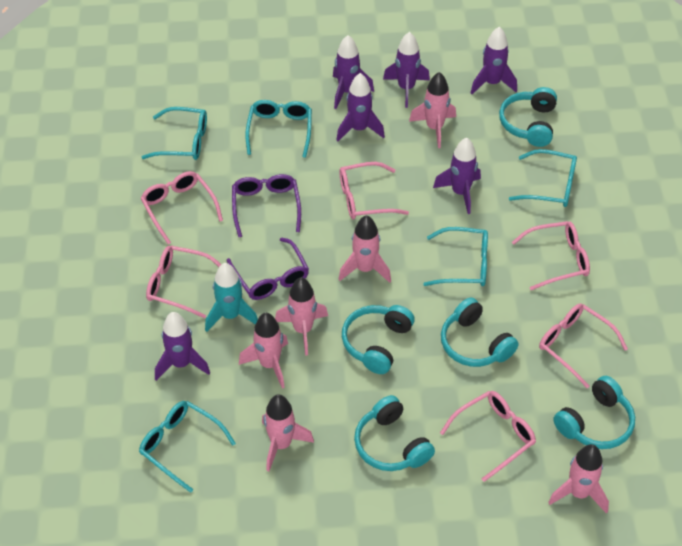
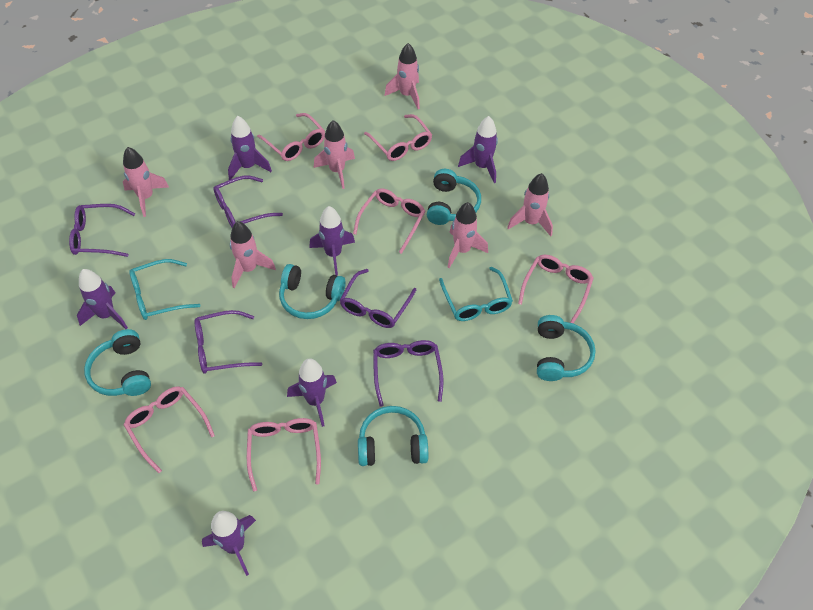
purple glasses: 2 -> 5
turquoise glasses: 5 -> 2
turquoise rocket: 1 -> 0

